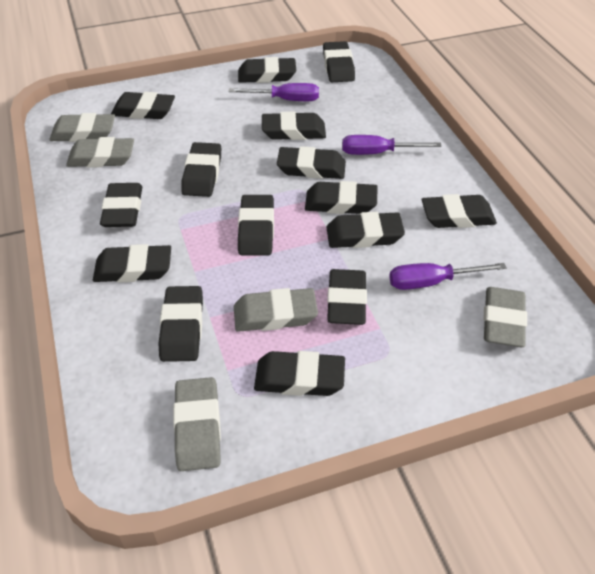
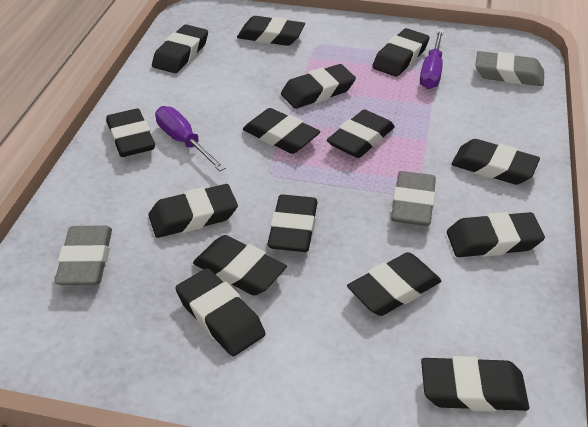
grey eraser: 5 -> 3
purple screwdriver: 3 -> 2

